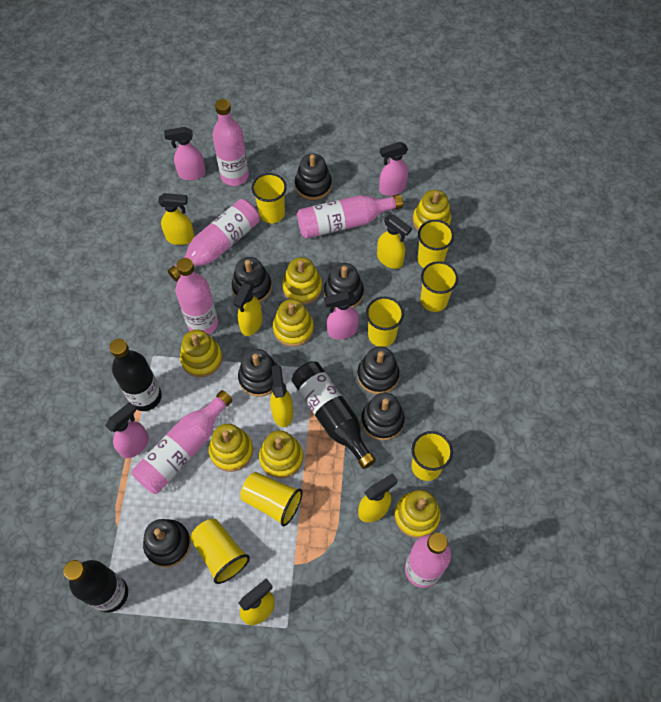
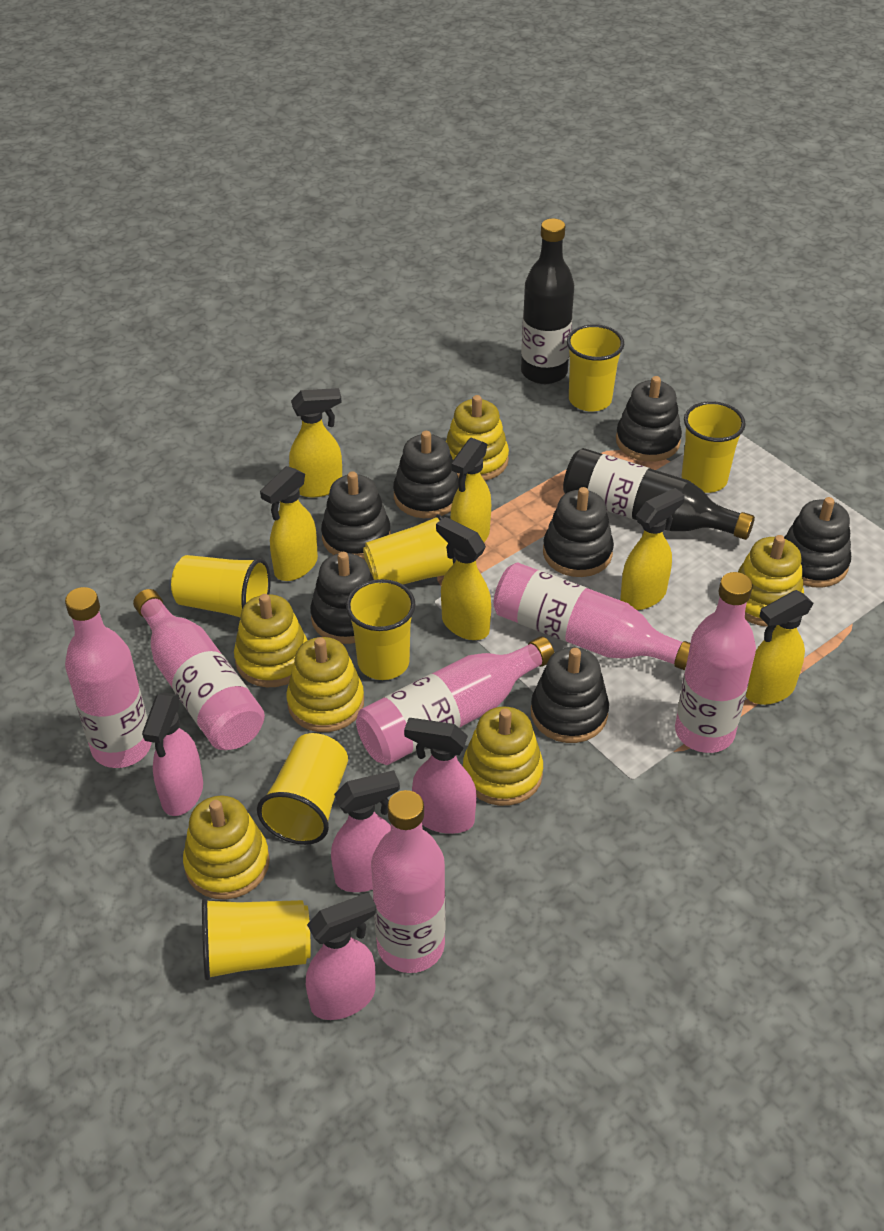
black bottle: 3 -> 2
yellow stacking toy: 7 -> 6

